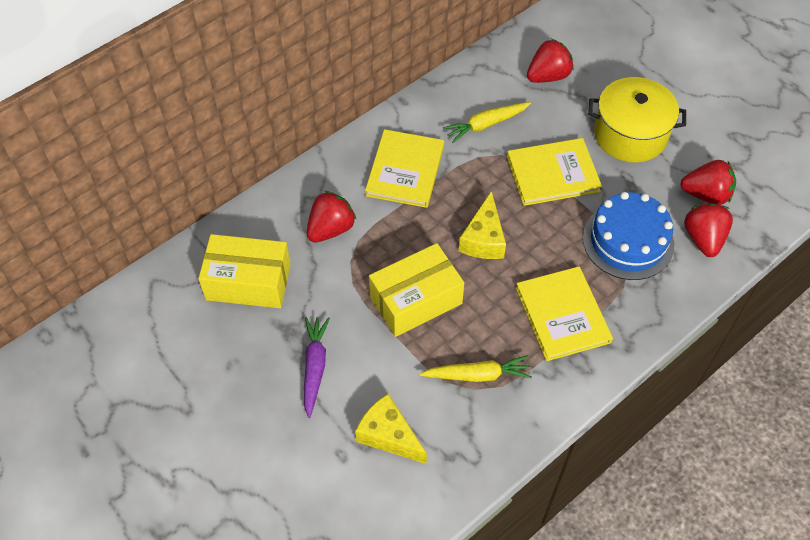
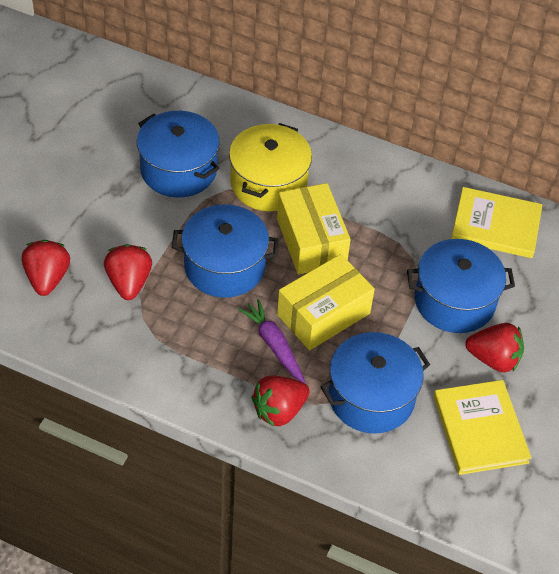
blue cake: 1 -> 0
blue pot: 0 -> 4
yellow book: 3 -> 2
yellow carrot: 2 -> 0
yellow cheese: 2 -> 0

